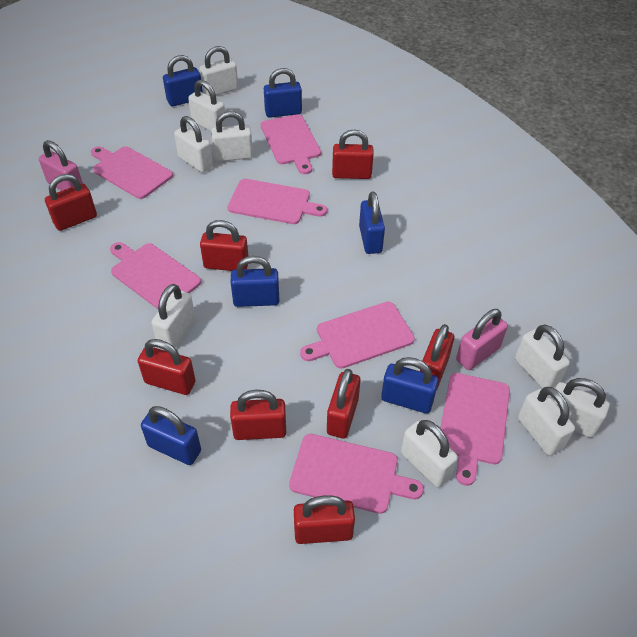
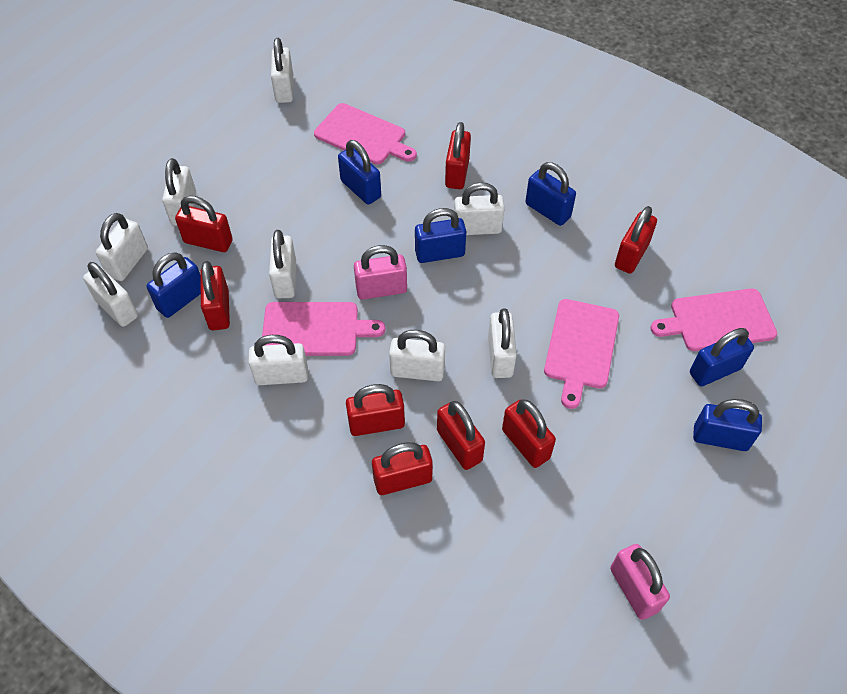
pink cutting board: 7 -> 4

